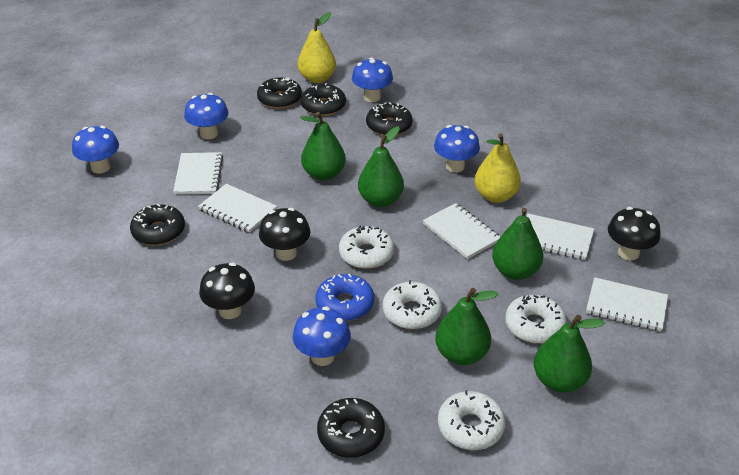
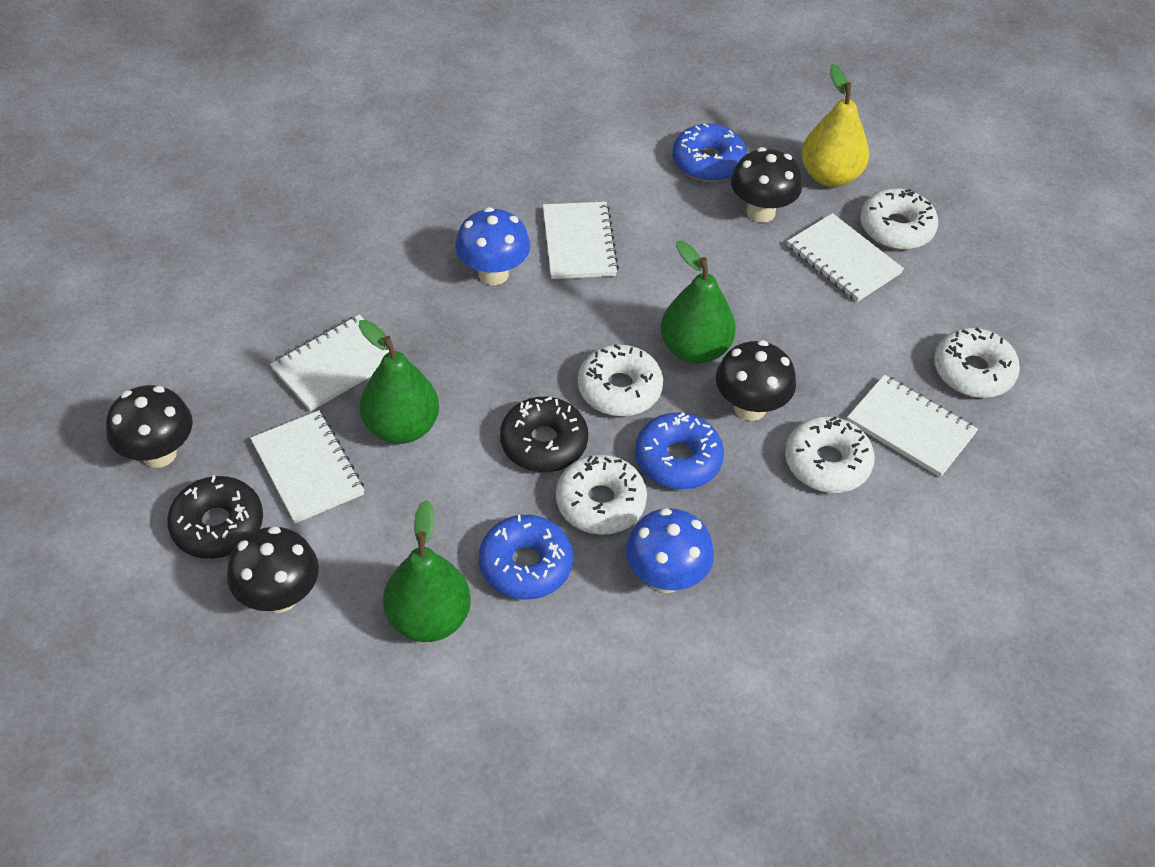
black donut: 5 -> 2
black mushroom: 3 -> 4
blue donut: 1 -> 3
blue mushroom: 5 -> 2
green pear: 5 -> 3
white donut: 4 -> 5
yellow pear: 2 -> 1

